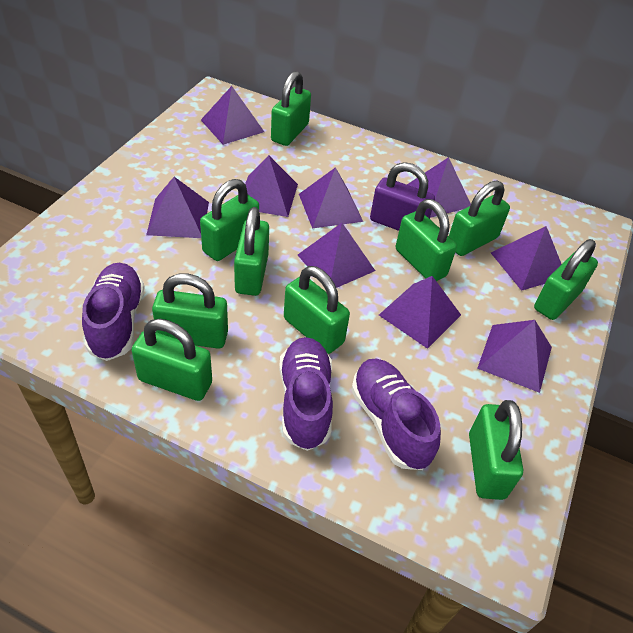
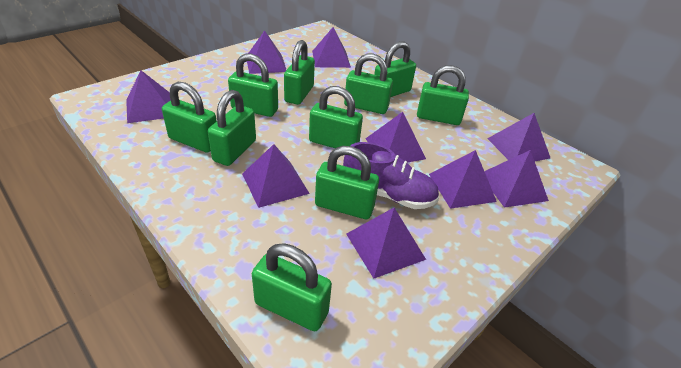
purple padlock: 1 -> 0
purple shoe: 3 -> 1

